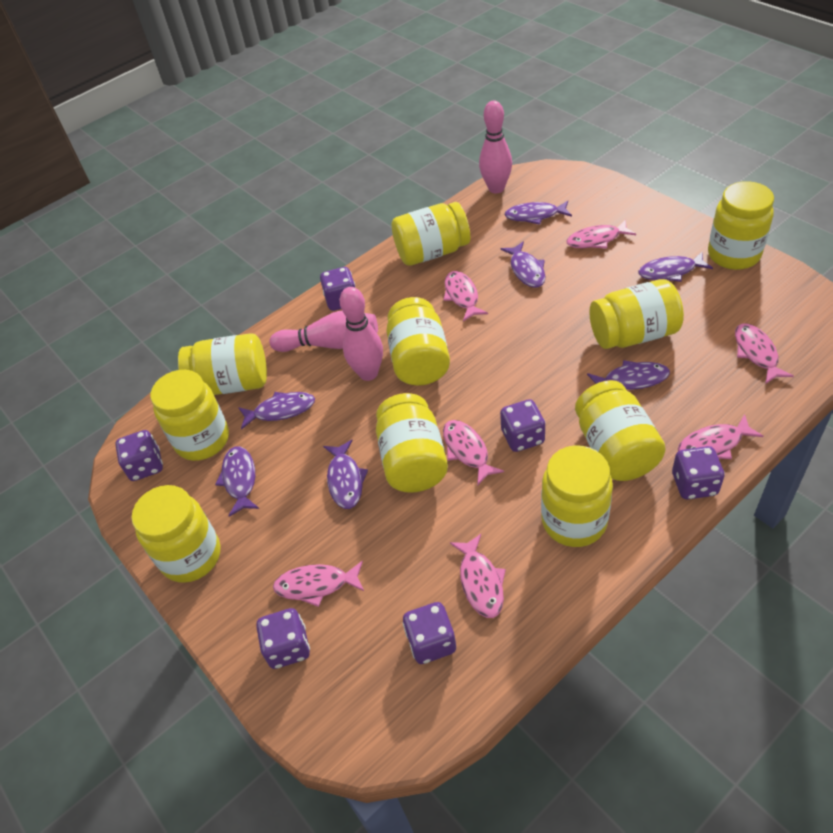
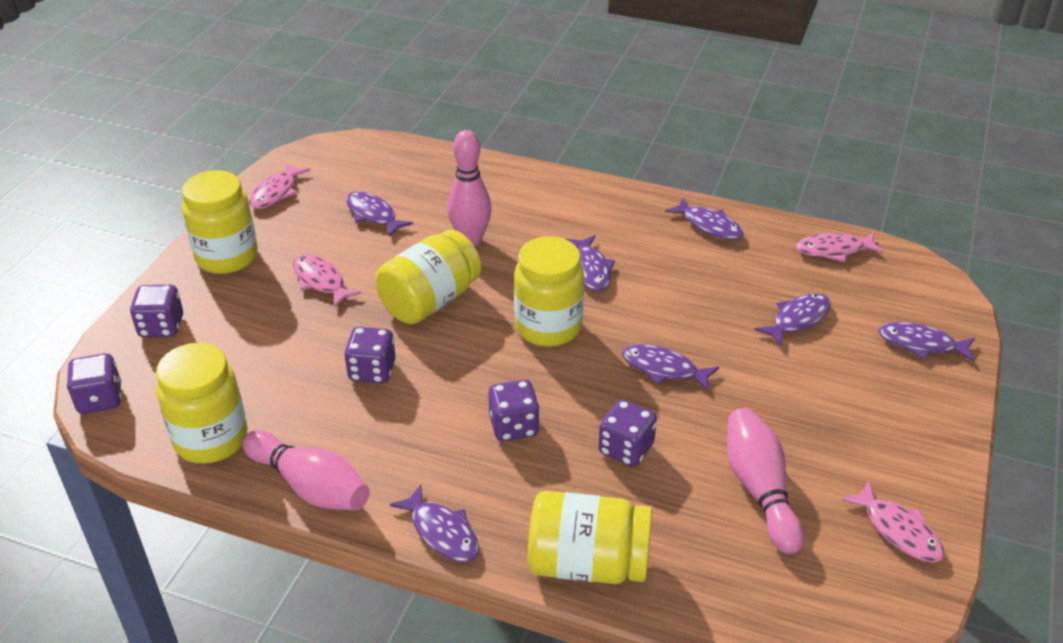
pink fish: 7 -> 4
purple dice: 6 -> 5
yellow jar: 10 -> 5

